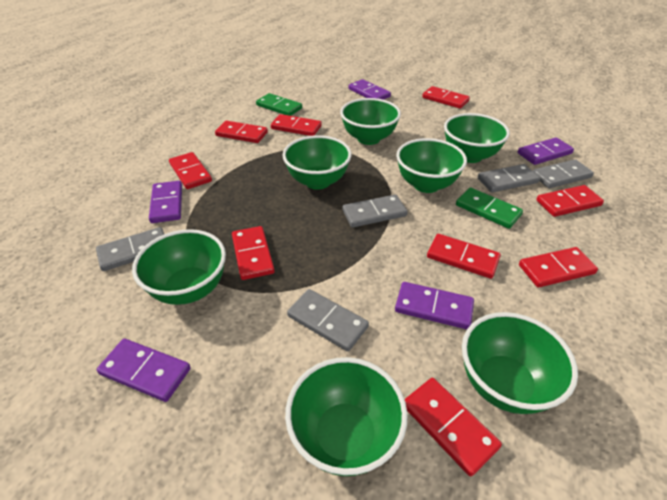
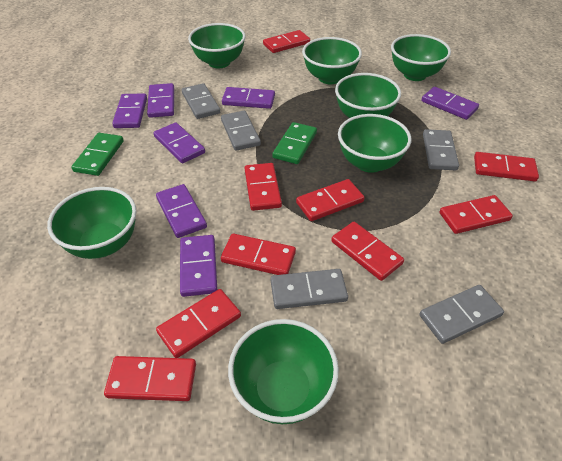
purple domino: 5 -> 7

